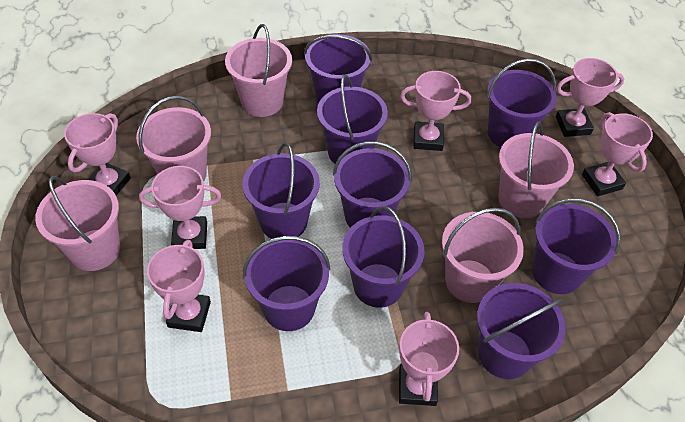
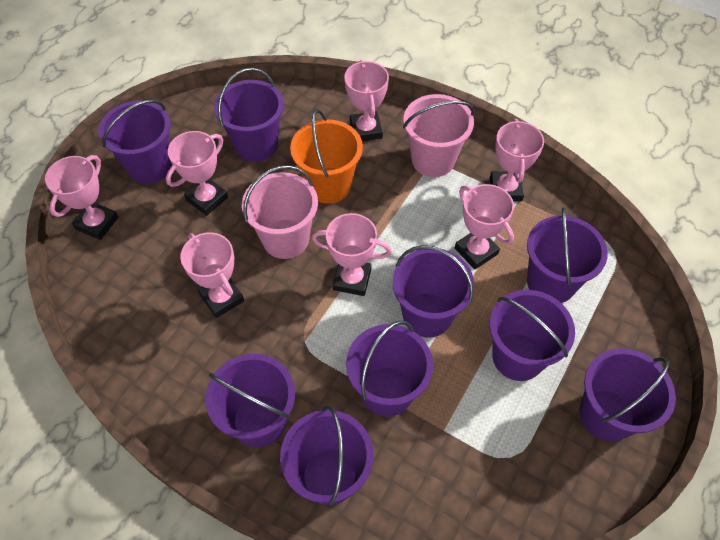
orange bucket: 0 -> 1
pink bucket: 5 -> 2

